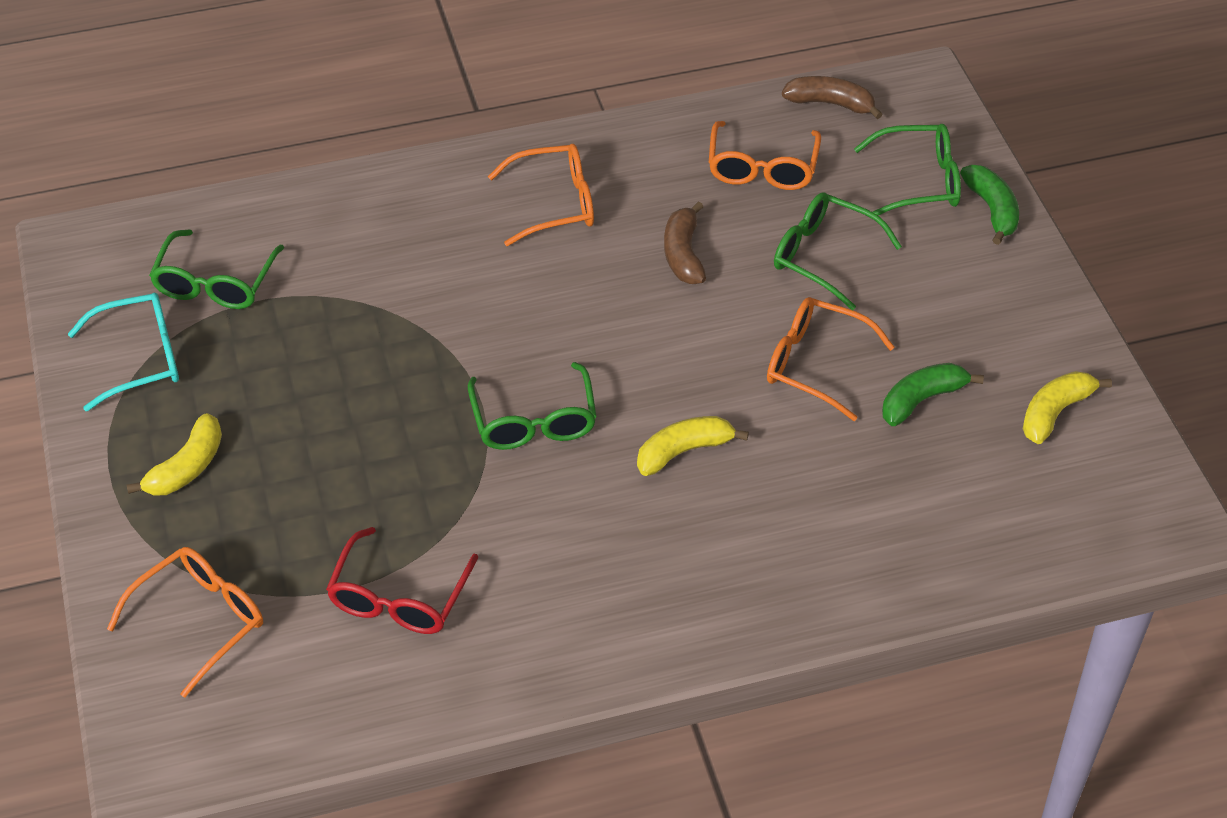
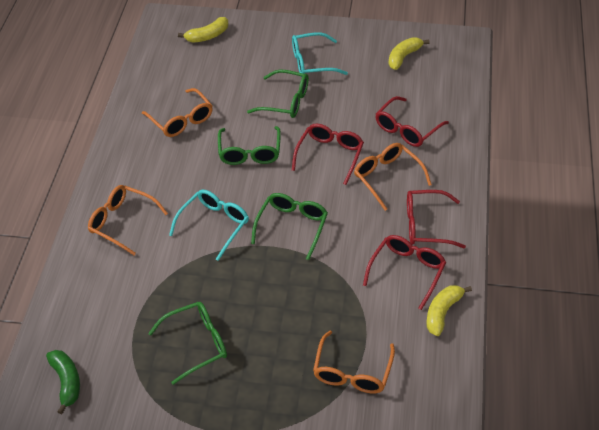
brown banana: 2 -> 0
green banana: 2 -> 1
red glasses: 1 -> 4
turquoise glasses: 1 -> 2

